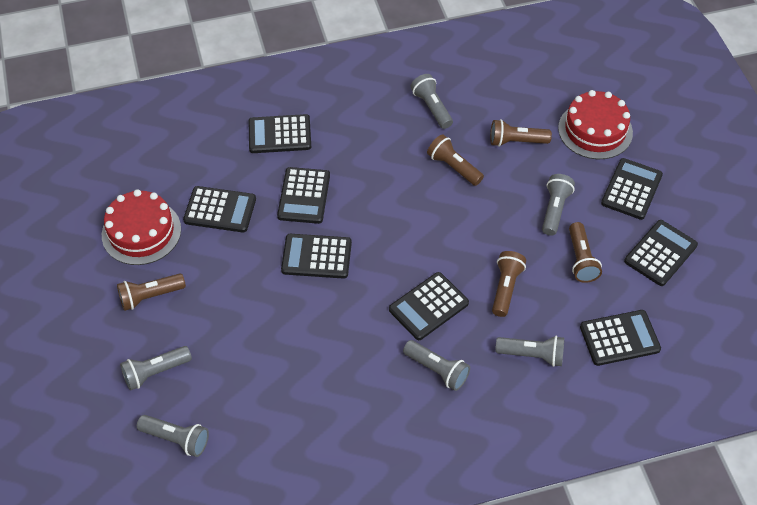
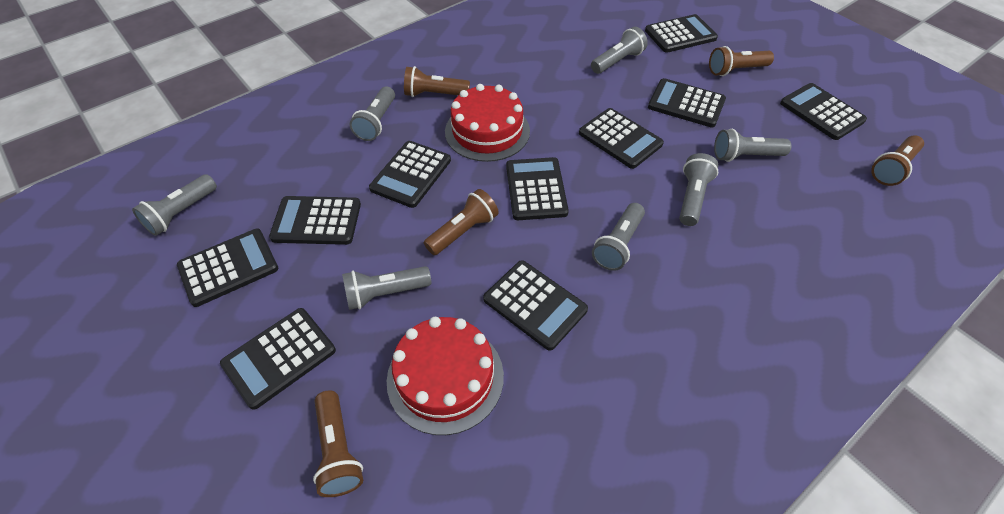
black calculator: 8 -> 10
grey flashlight: 6 -> 7

